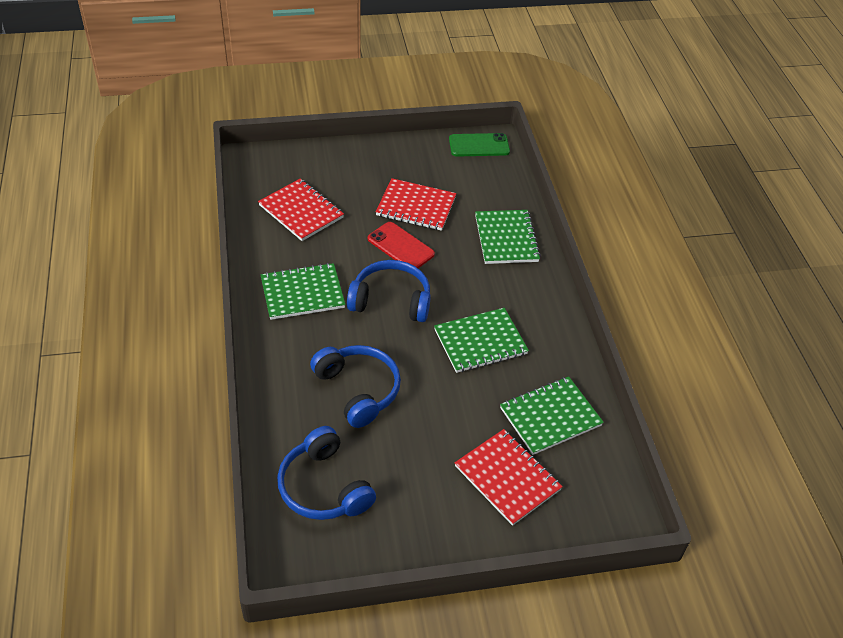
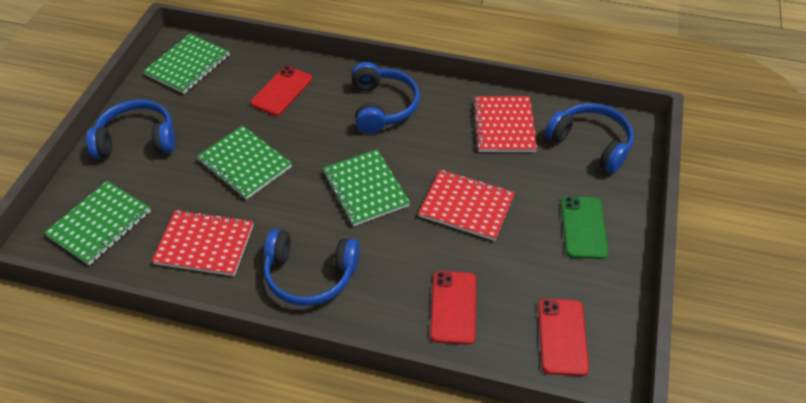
blue headphones: 3 -> 4
red phone: 1 -> 3

